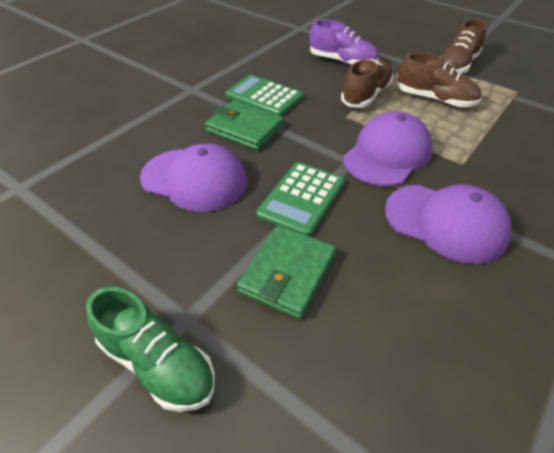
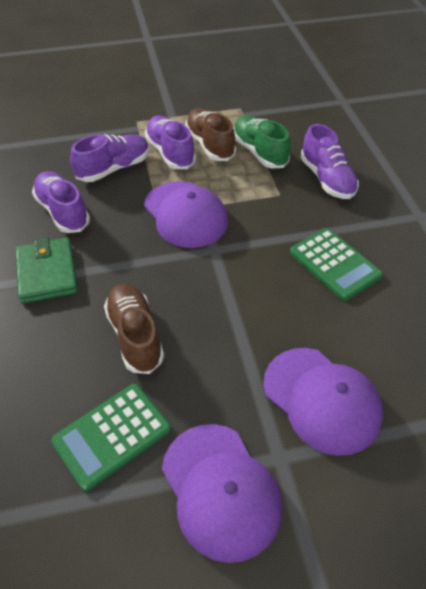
brown shoe: 3 -> 2
green wallet: 2 -> 1
purple shoe: 1 -> 4

